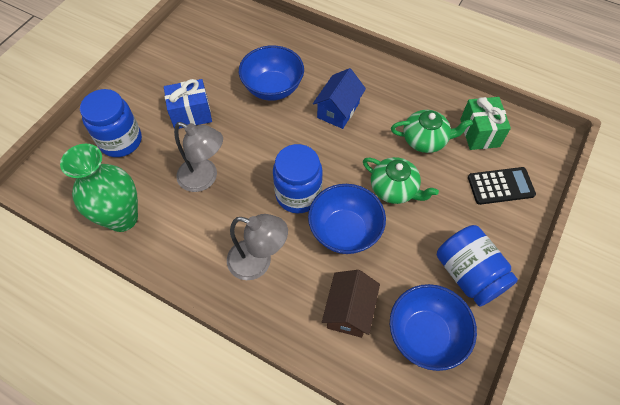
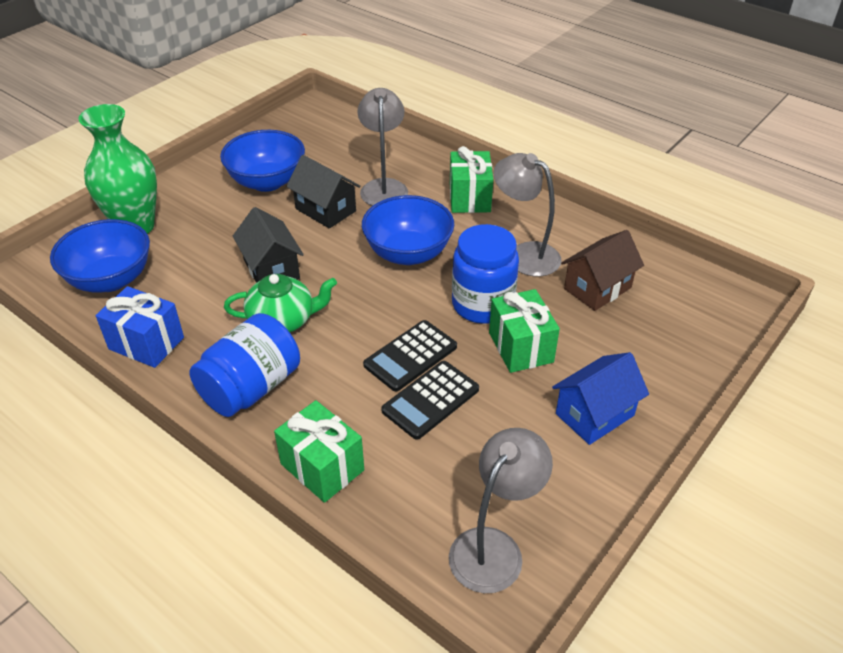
black calculator: 1 -> 2
black house: 0 -> 2
blue jar: 3 -> 2
green gift: 1 -> 3
green teapot: 2 -> 1
grey lamp: 2 -> 3

